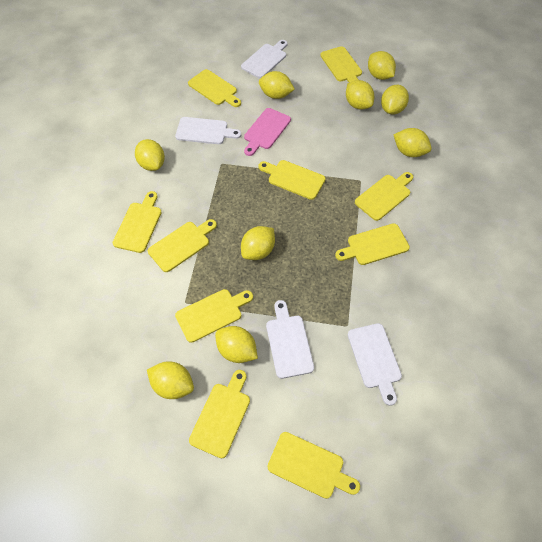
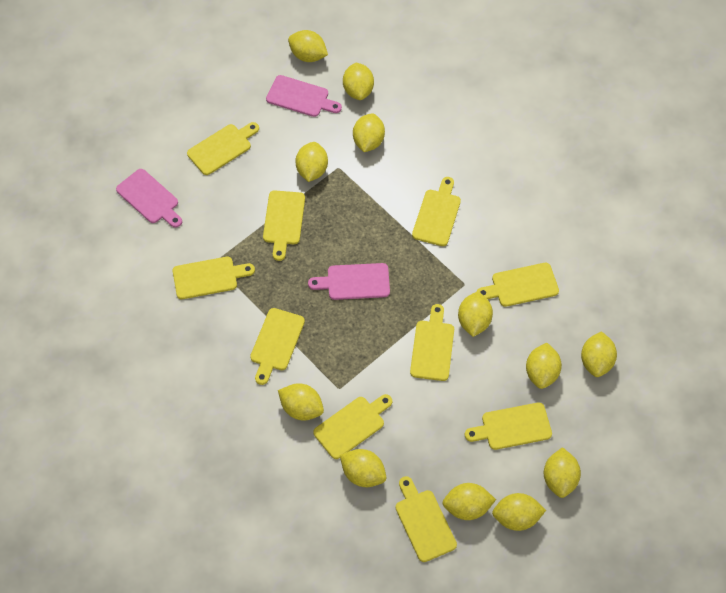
pink cutting board: 1 -> 3
white cutting board: 4 -> 0
yellow lemon: 9 -> 12

